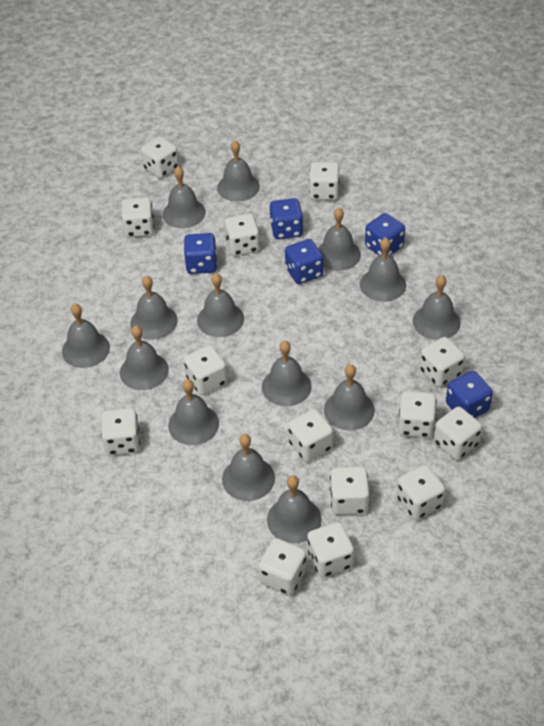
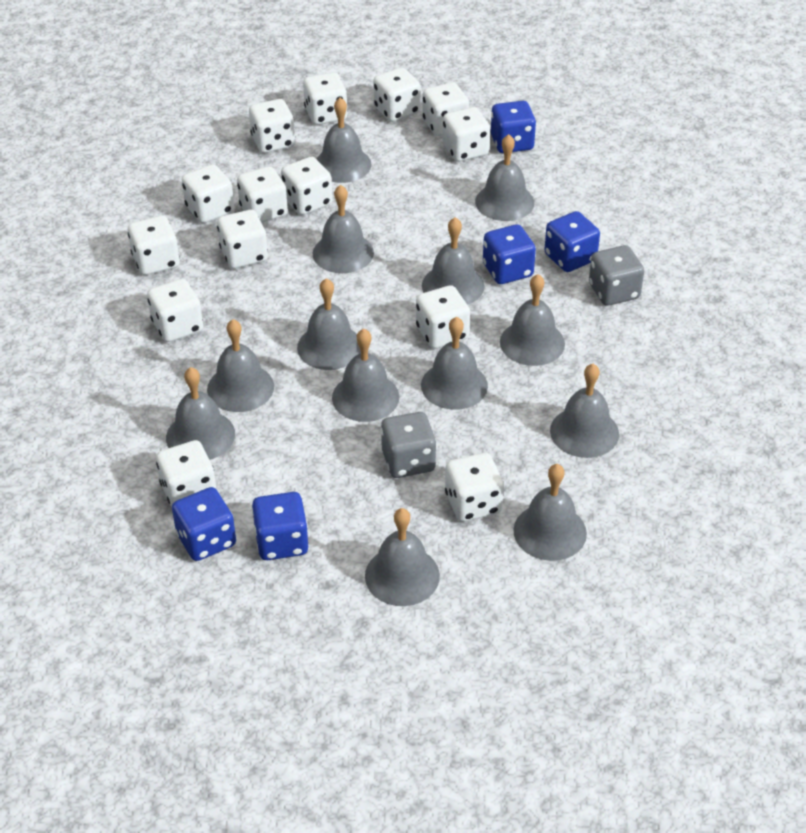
grey bell: 14 -> 13
grey dice: 0 -> 2

